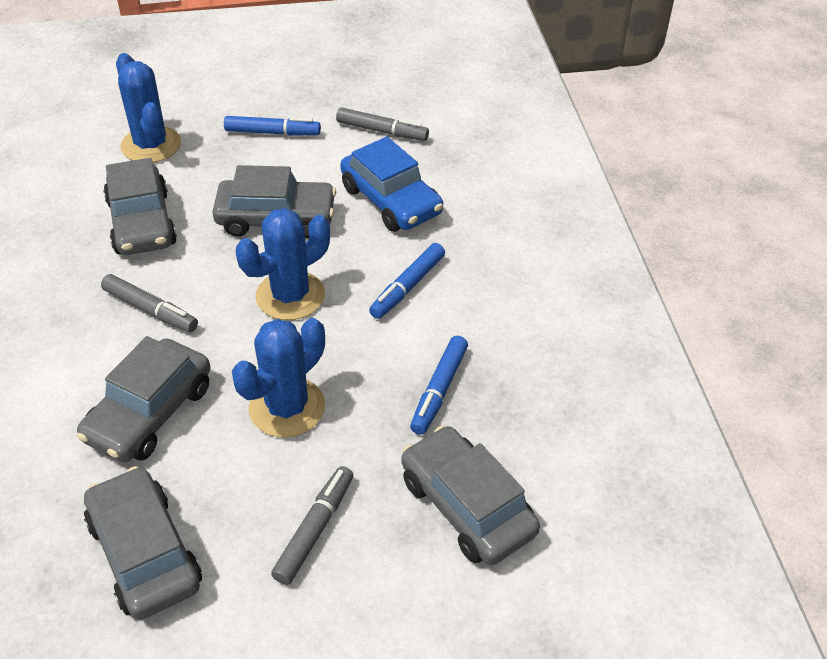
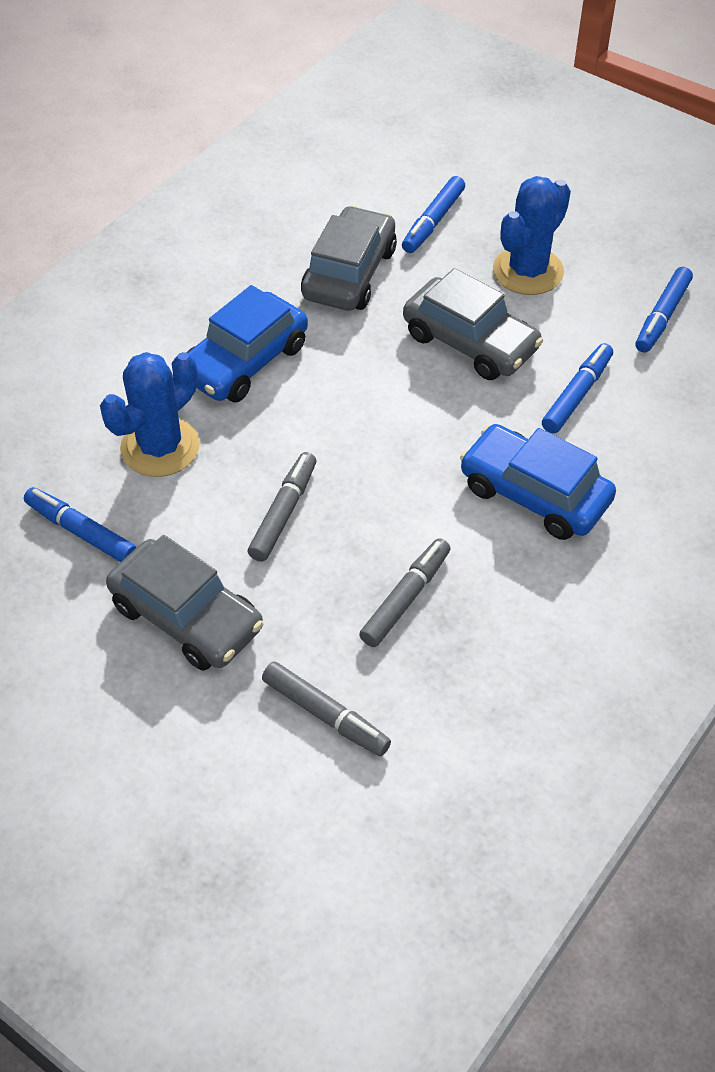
blue cactus: 3 -> 2
blue car: 1 -> 2
blue marker: 3 -> 4
grey car: 5 -> 3

